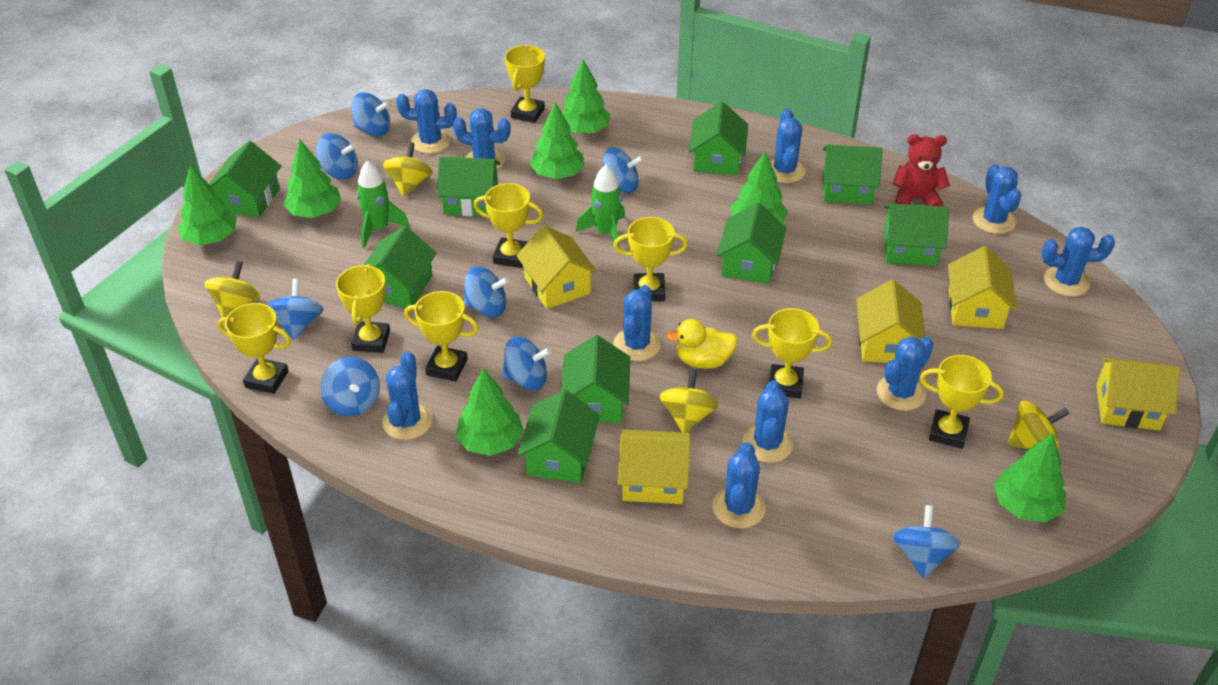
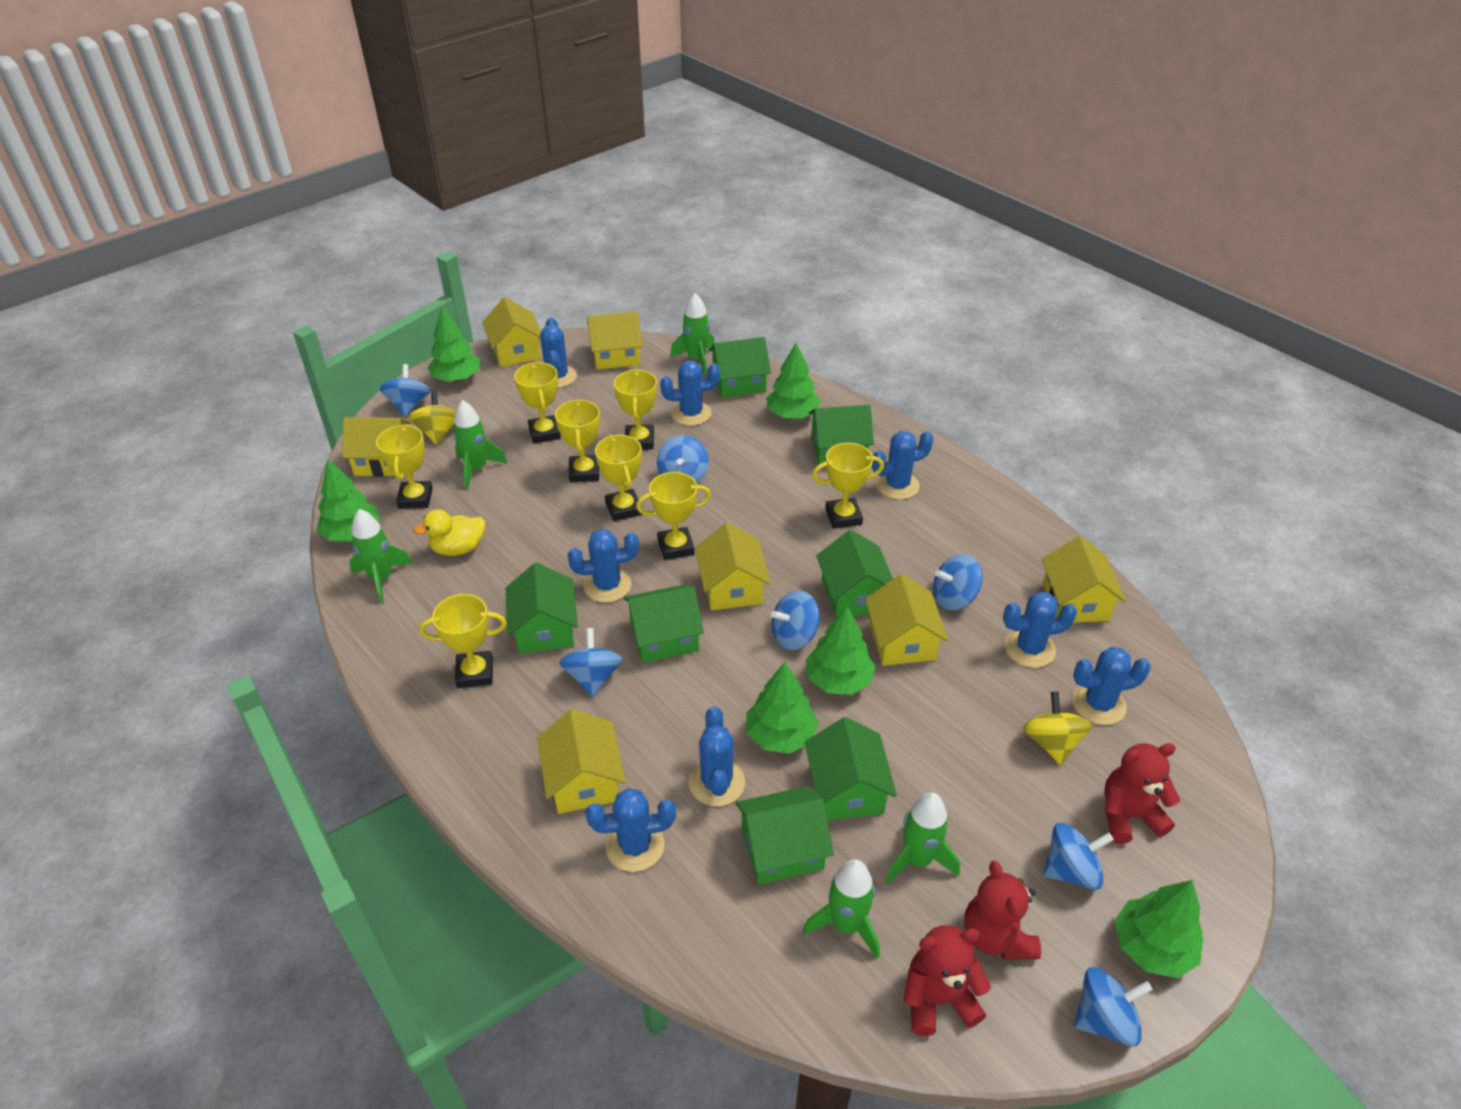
blue cactus: 10 -> 8
blue spinning top: 8 -> 7
green house: 9 -> 7
green rocket: 2 -> 5
green tree: 7 -> 6
red teddy bear: 1 -> 3
yellow house: 5 -> 7
yellow spinning top: 4 -> 2

